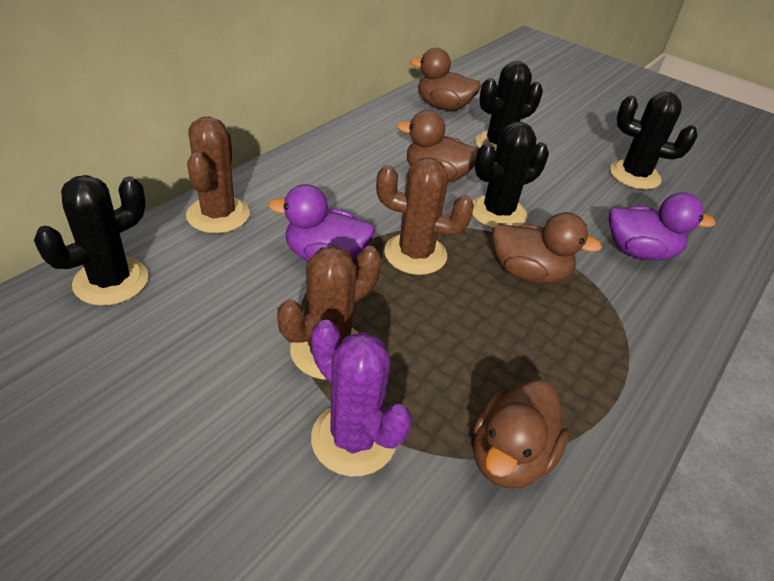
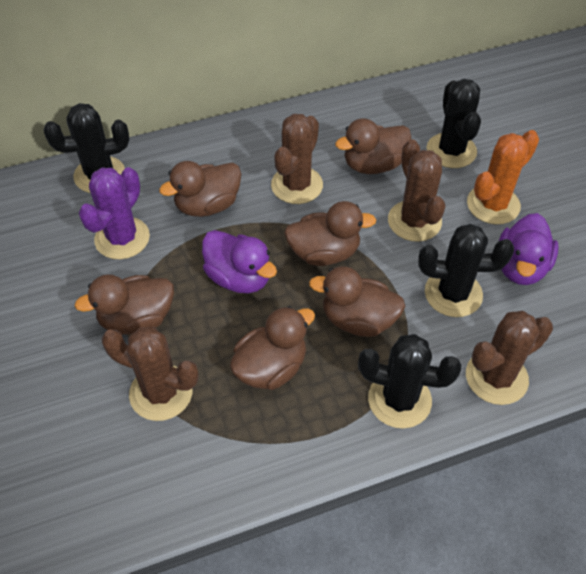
brown cactus: 3 -> 4
brown duck: 4 -> 6
orange cactus: 0 -> 1

